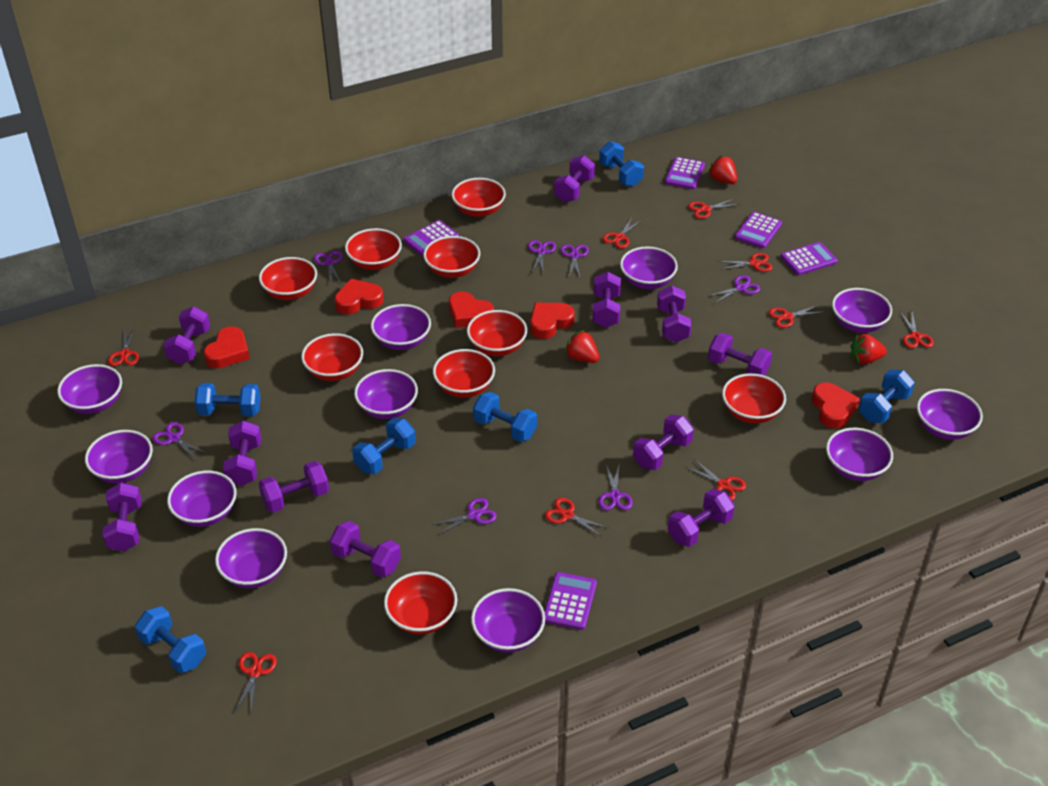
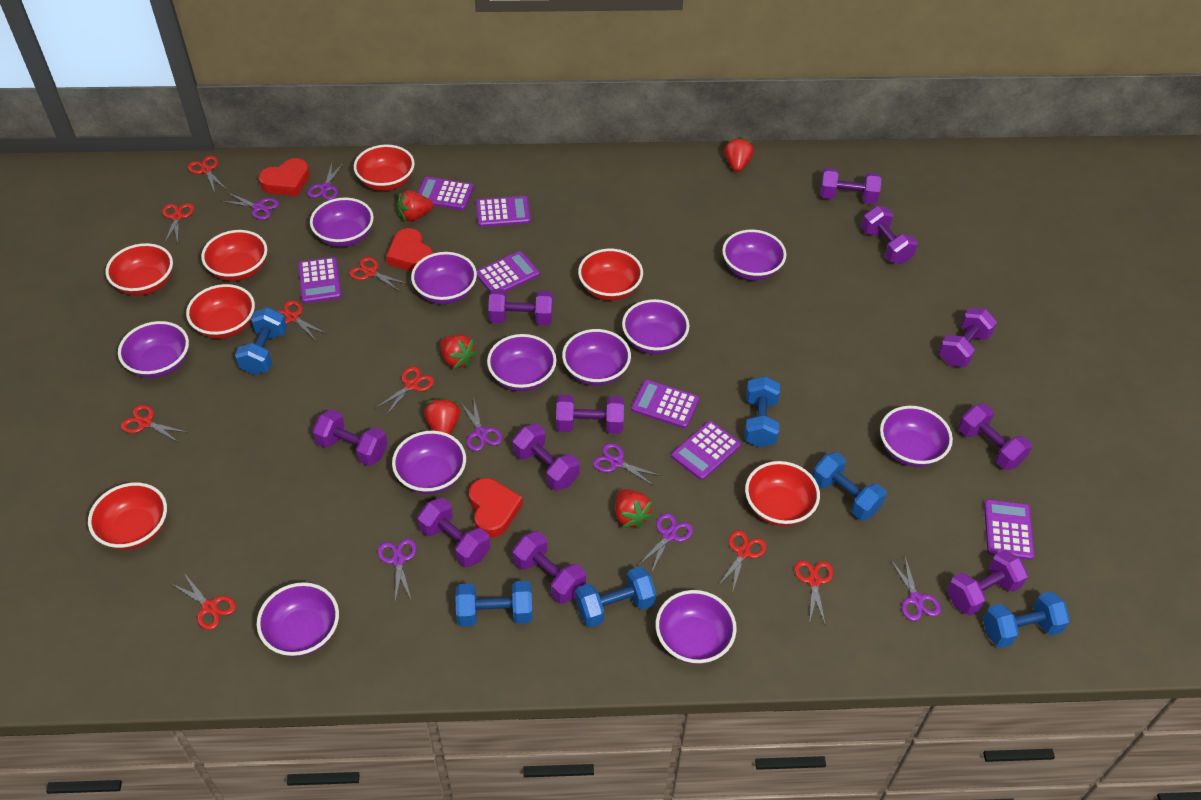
purple calculator: 5 -> 7
red bowl: 9 -> 7
red heart: 5 -> 3
red strawberry: 3 -> 5

